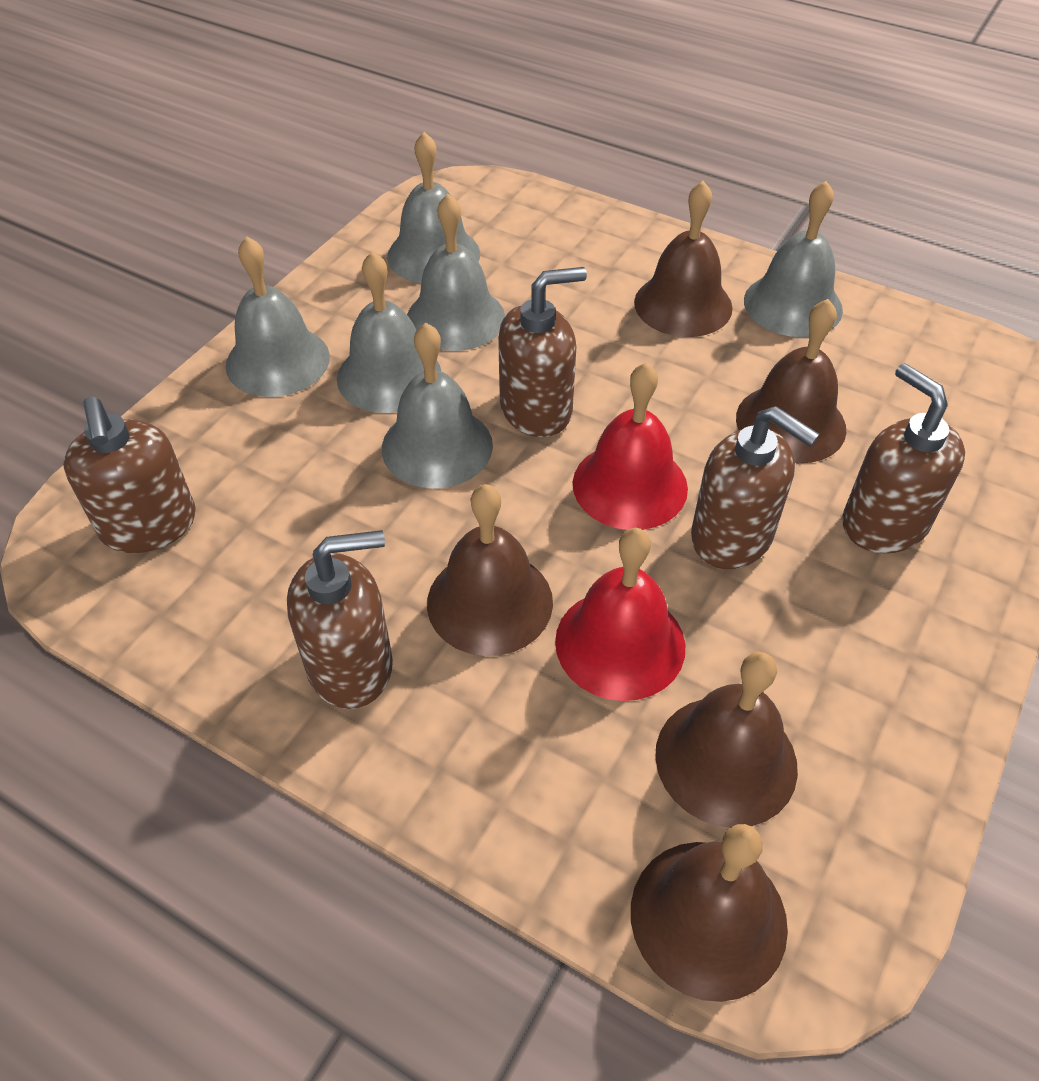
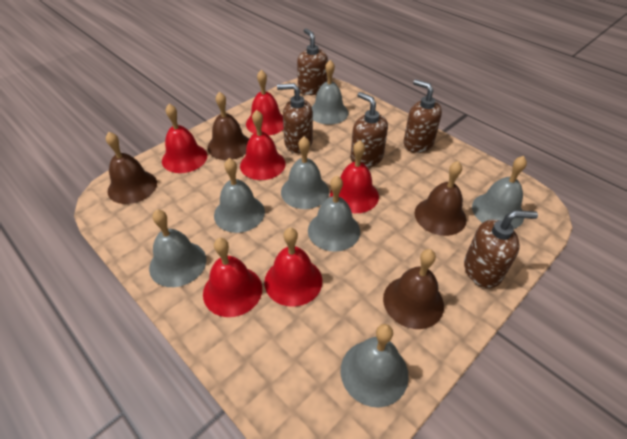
brown bell: 5 -> 4
grey bell: 6 -> 7
red bell: 2 -> 6

